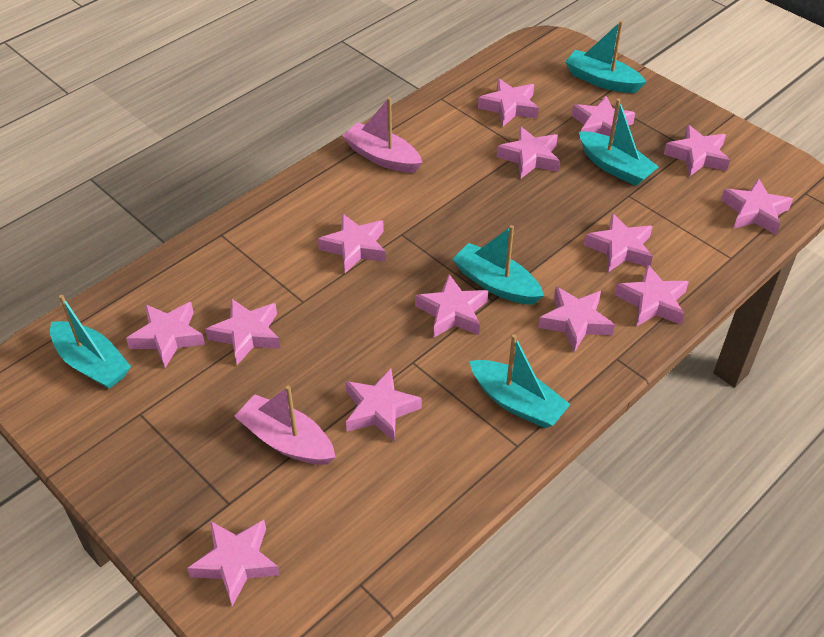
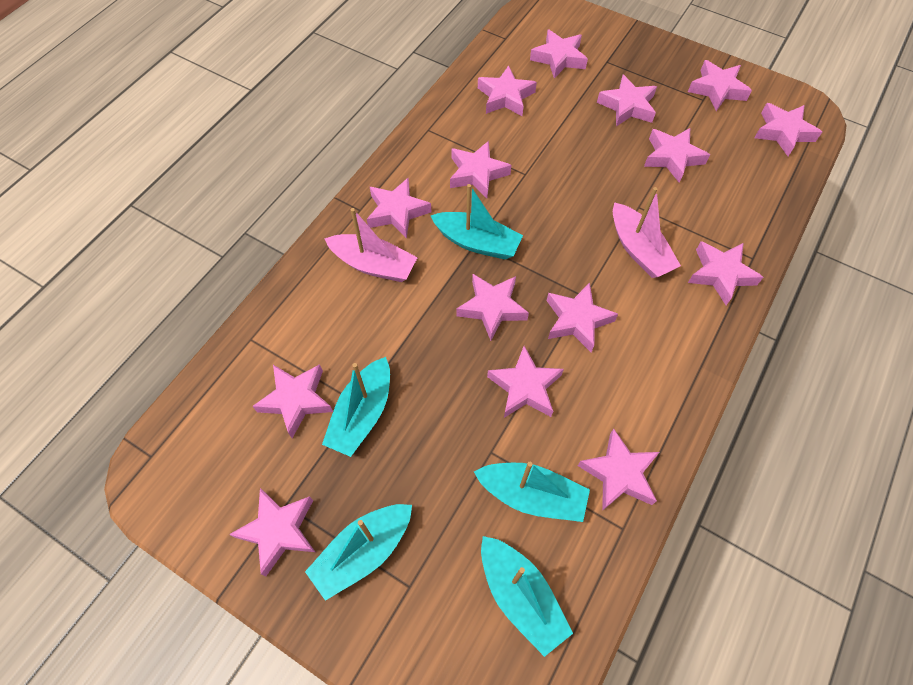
pink star: 14 -> 15

